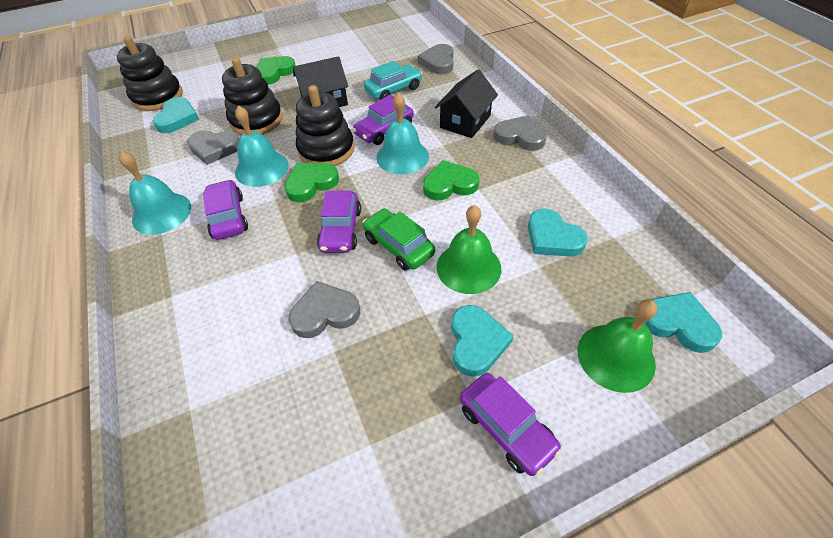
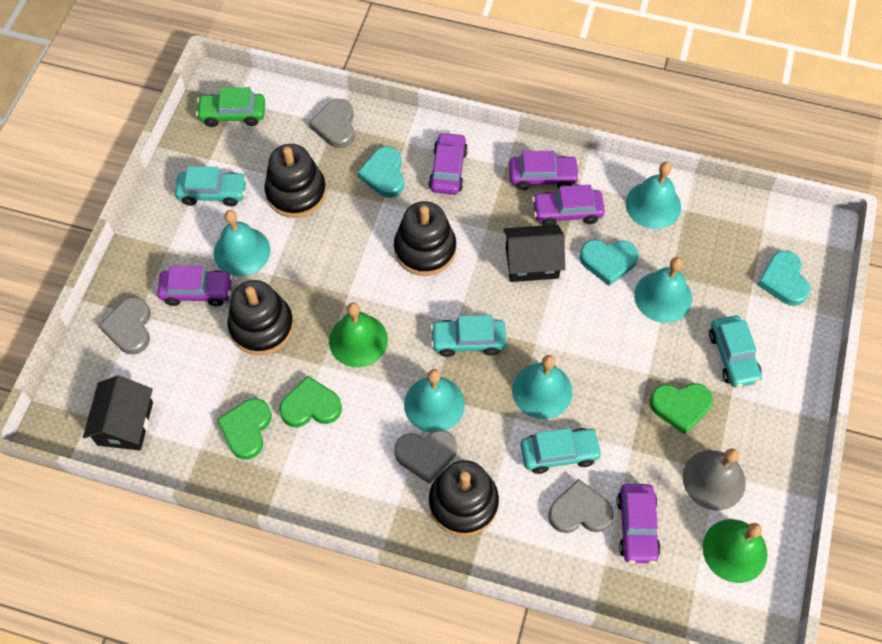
black stacking toy: 3 -> 4
grey bell: 0 -> 1
purple car: 4 -> 5
turquoise bell: 3 -> 5
turquoise car: 1 -> 4
turquoise heart: 4 -> 3

